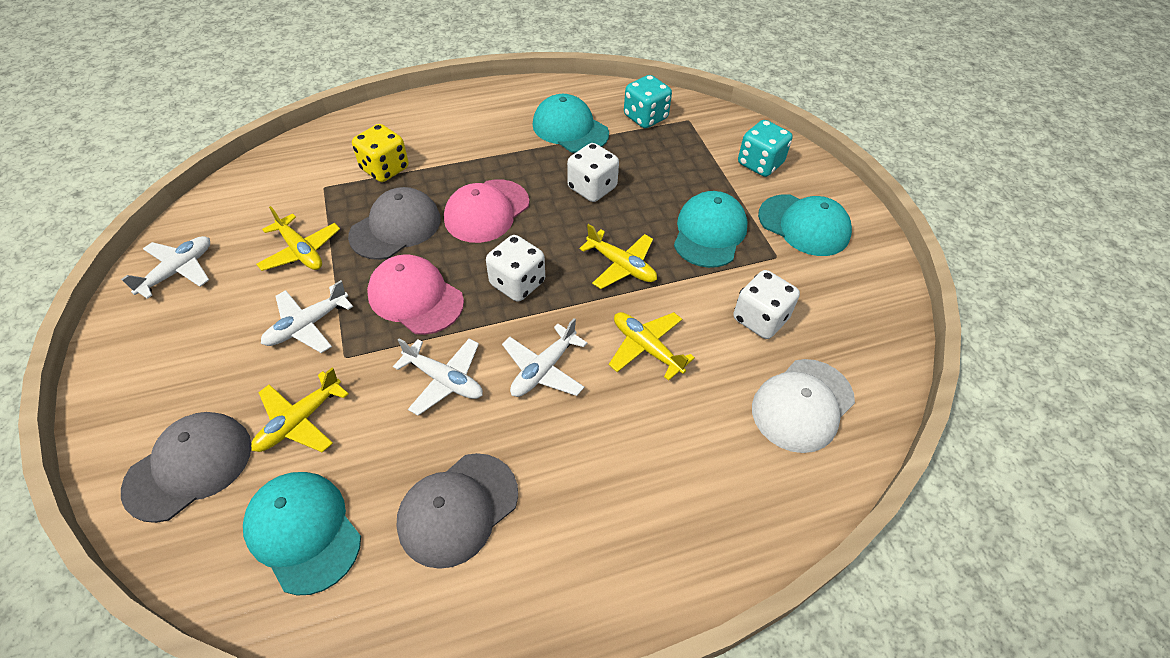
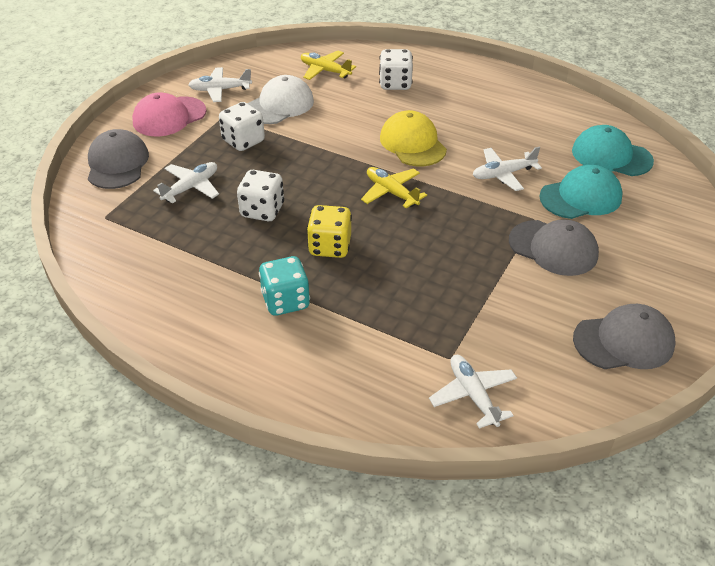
pink cap: 2 -> 1
turquoise cap: 4 -> 2
turquoise dice: 2 -> 1
yellow cap: 0 -> 1
yellow plane: 4 -> 2

